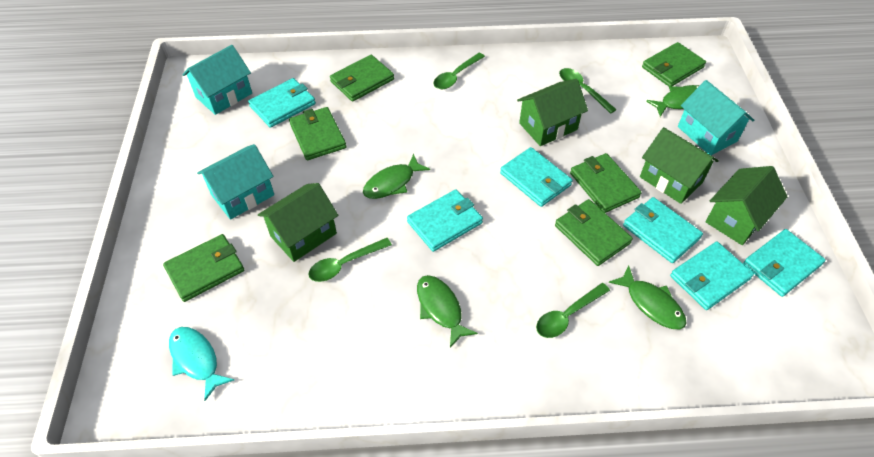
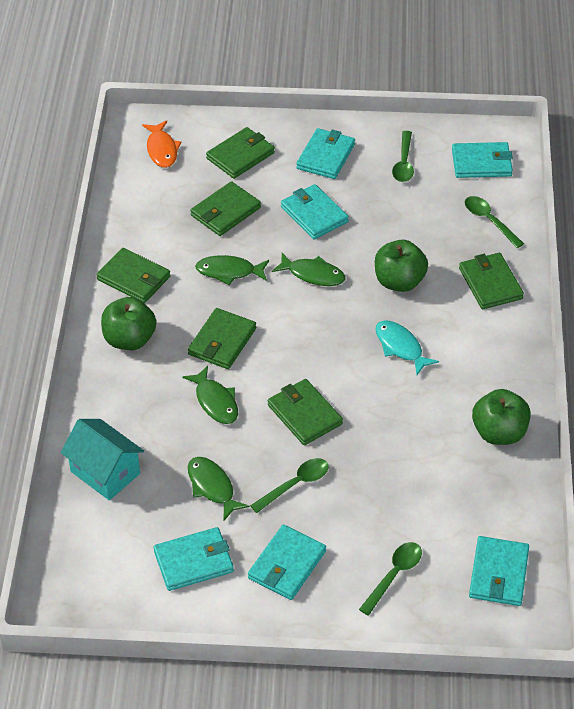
green apple: 0 -> 3
green house: 4 -> 0
orange fish: 0 -> 1
turquoise house: 3 -> 1

